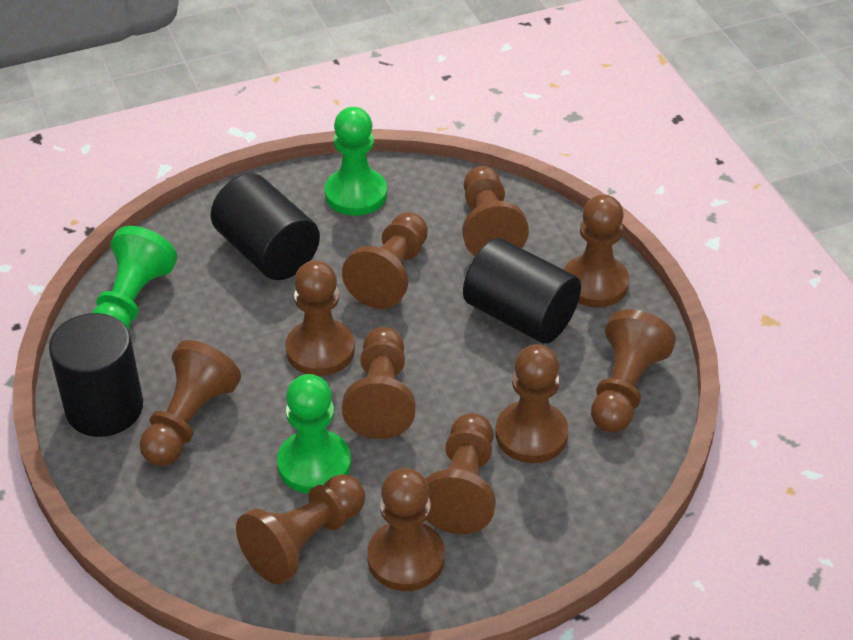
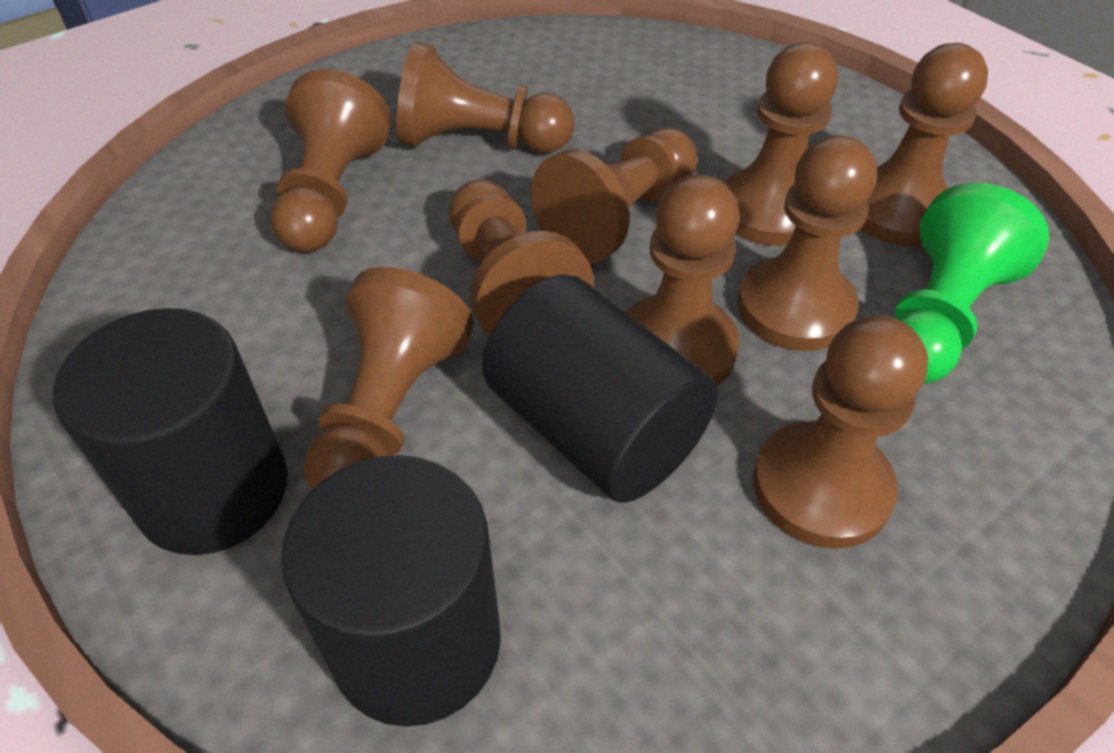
brown pawn: 11 -> 10
green pawn: 3 -> 1

